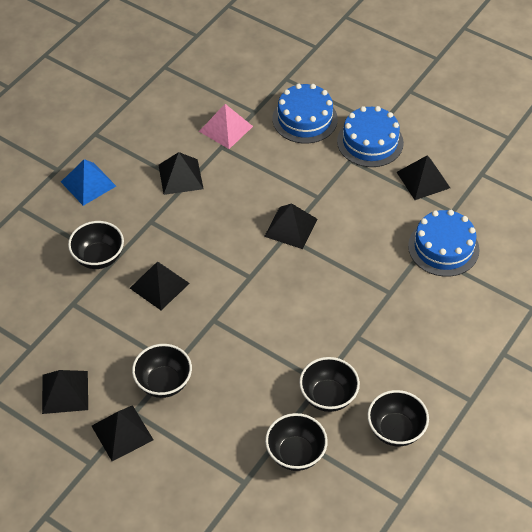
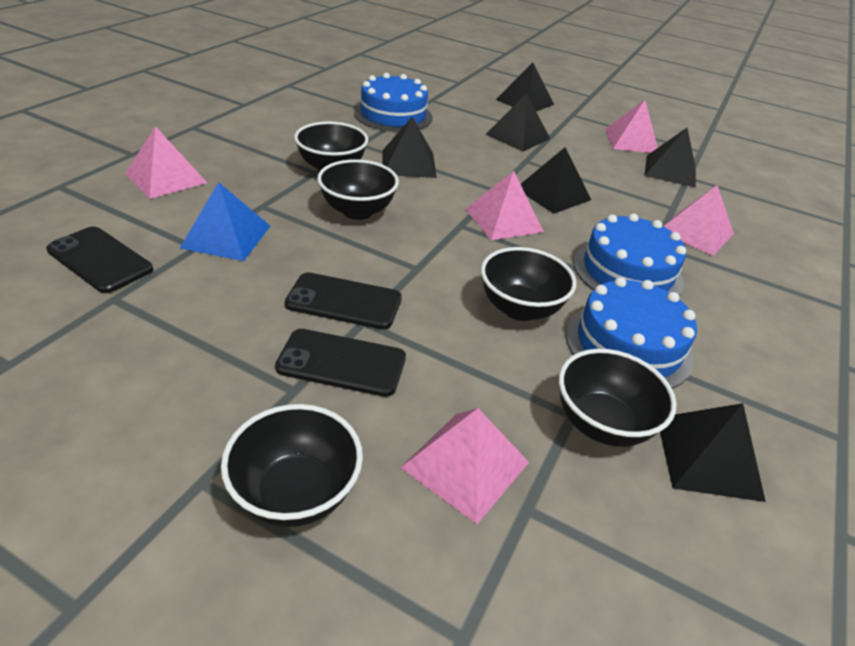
black phone: 0 -> 3
pink pyramid: 1 -> 5

